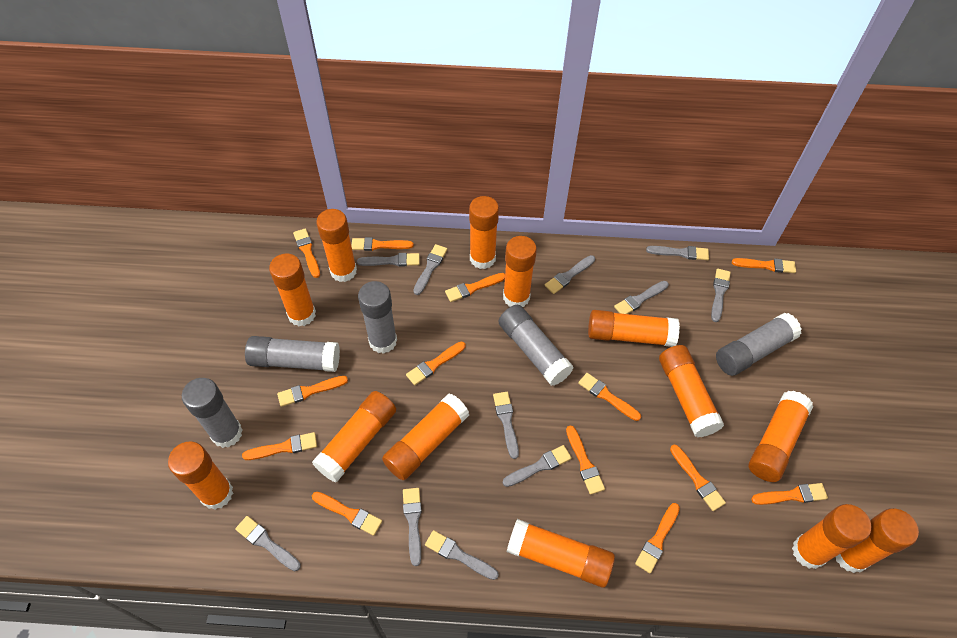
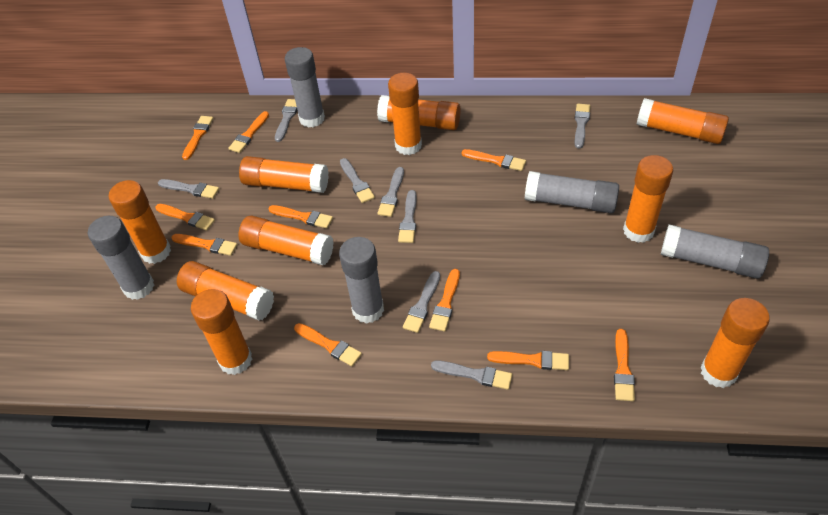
grey brush: 11 -> 8
orange brush: 13 -> 10
orange glue stick: 13 -> 10

